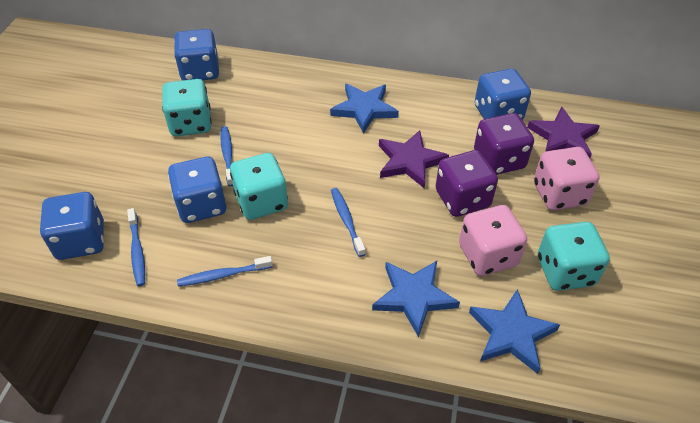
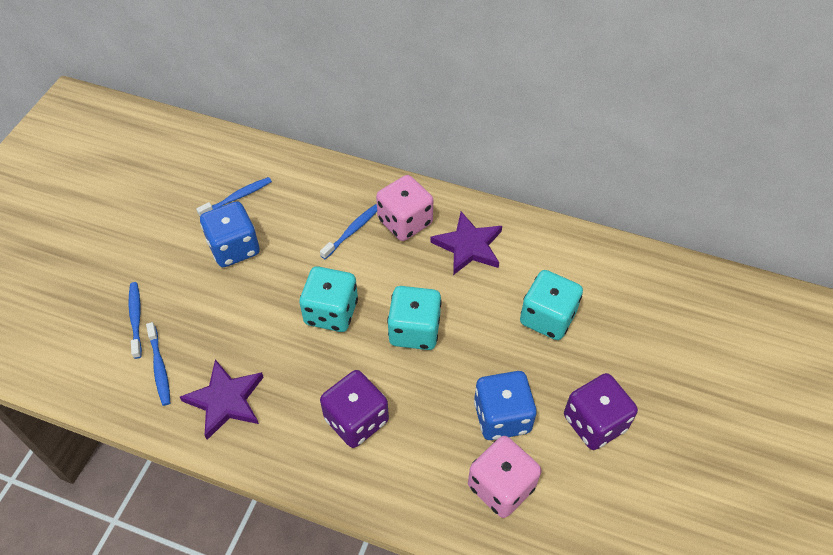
blue dice: 4 -> 2
blue star: 3 -> 0

